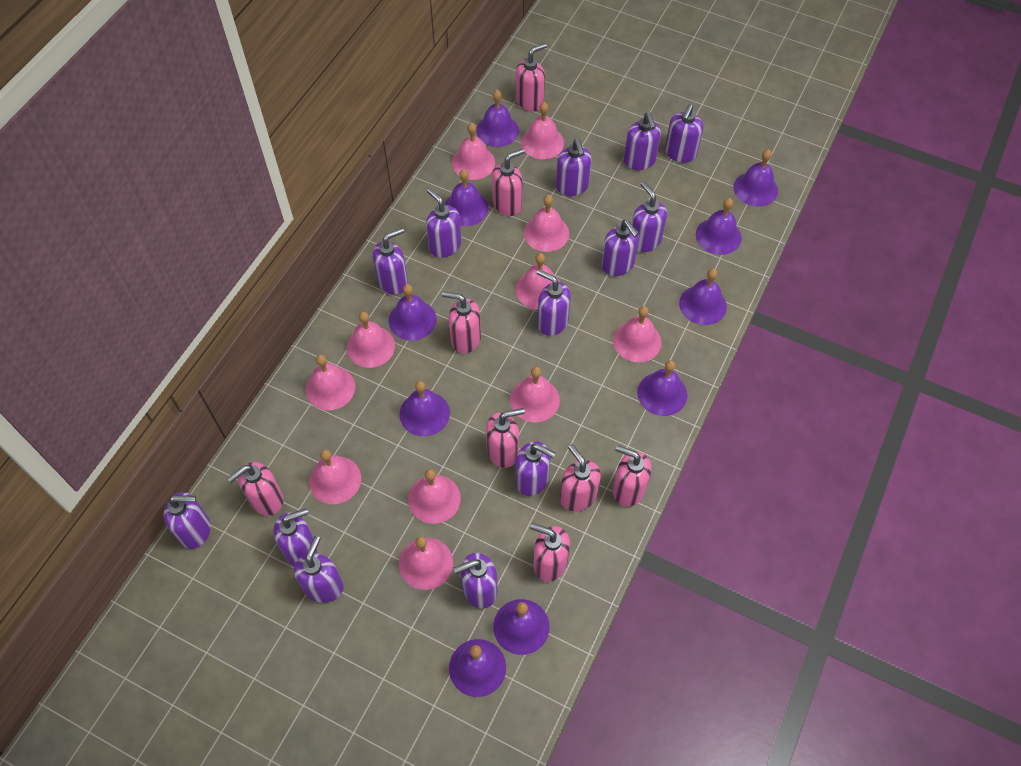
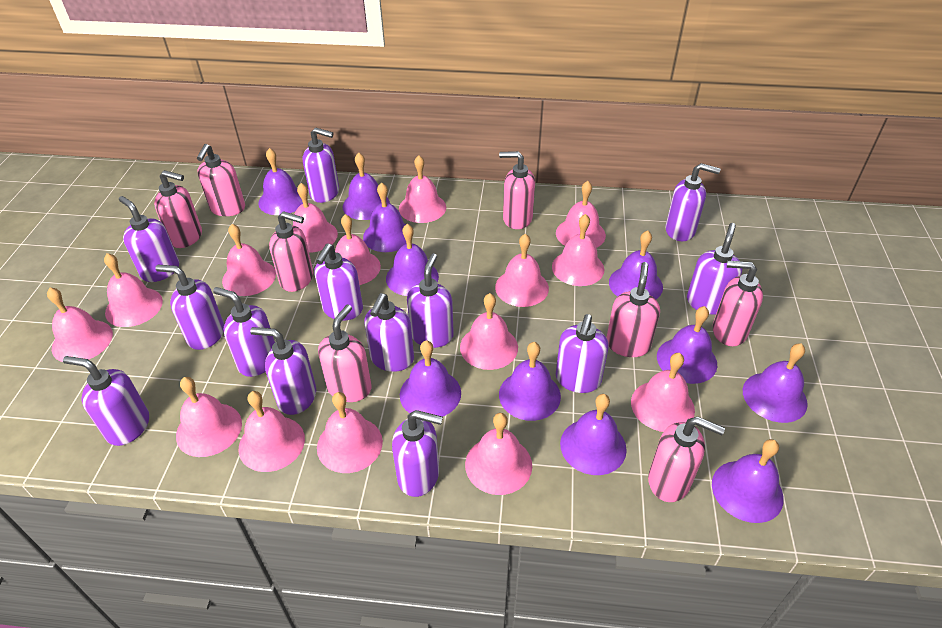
pink bell: 11 -> 15
purple bell: 10 -> 11

